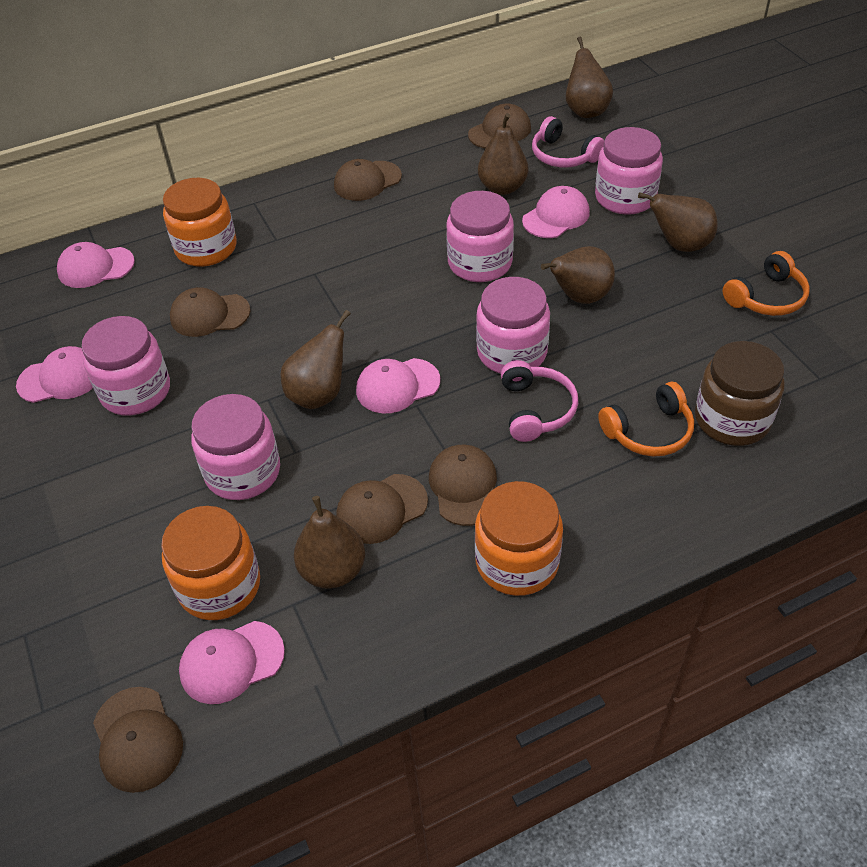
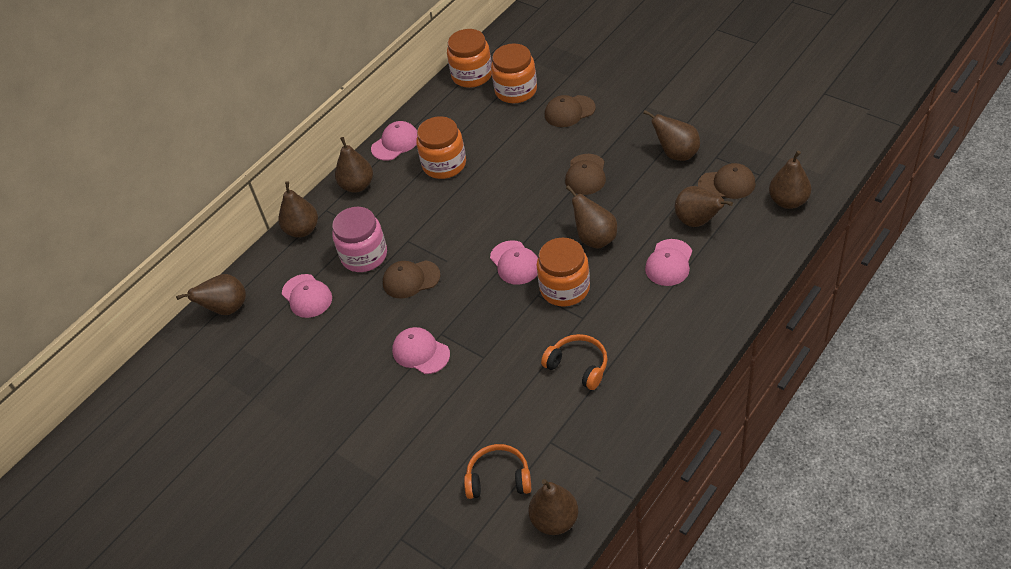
brown cap: 6 -> 4
brown jar: 1 -> 0
brown pear: 6 -> 8
orange jar: 3 -> 4
pink headphones: 2 -> 0
pink jar: 5 -> 1

